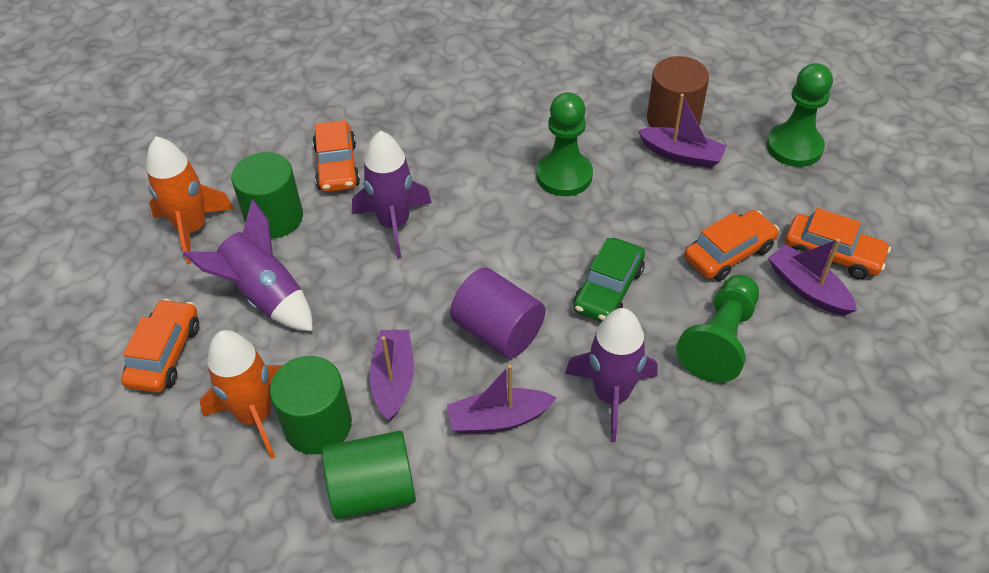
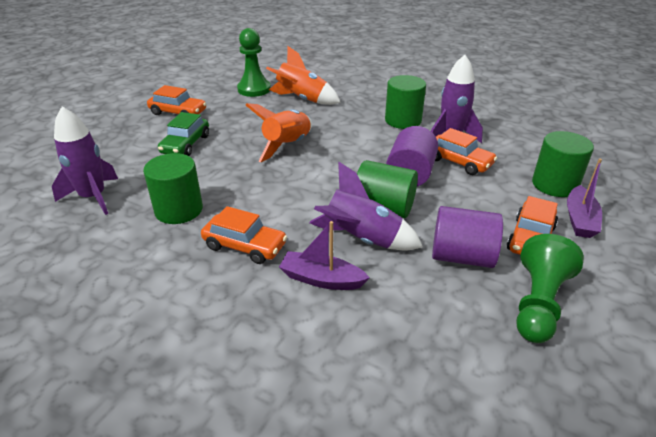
brown cylinder: 1 -> 0
green cylinder: 3 -> 4
green pawn: 3 -> 2
purple boat: 4 -> 2
purple cylinder: 1 -> 2

